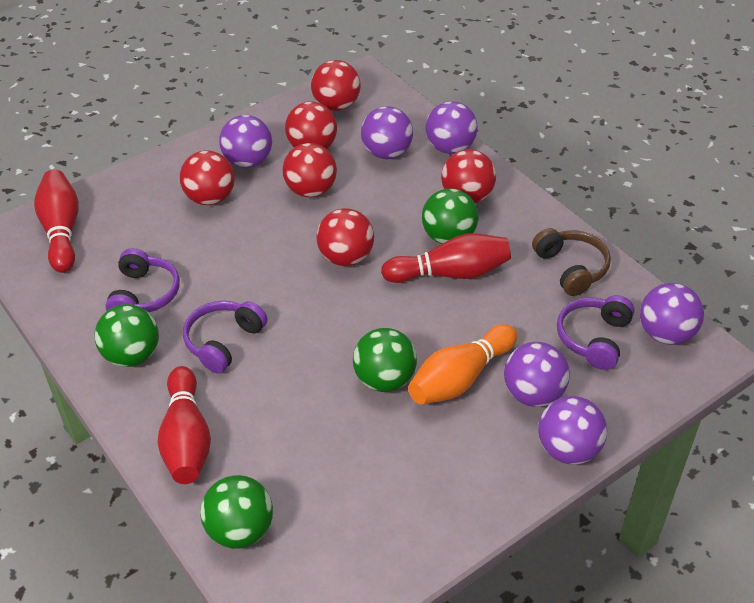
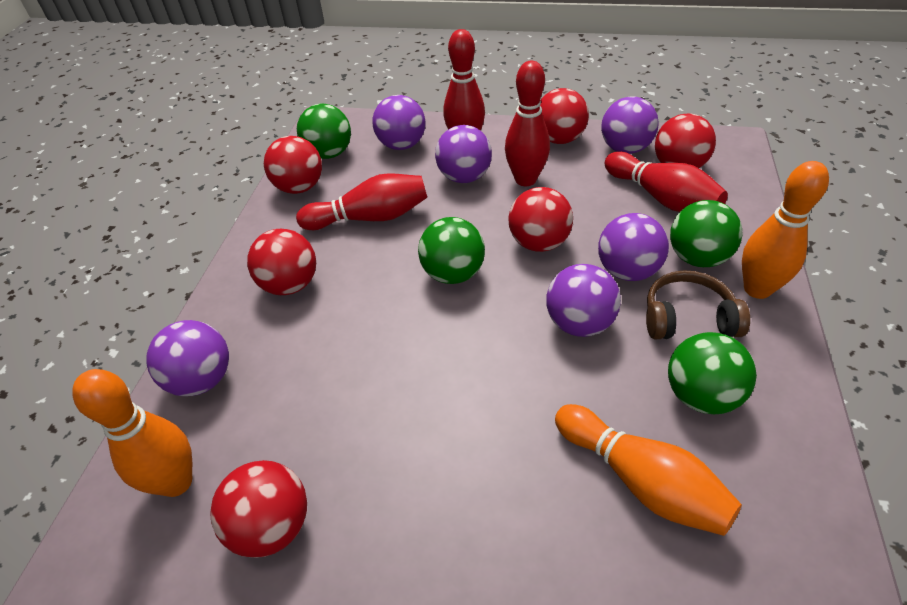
orange bowling pin: 1 -> 3
purple headphones: 3 -> 0
red bowling pin: 3 -> 4

